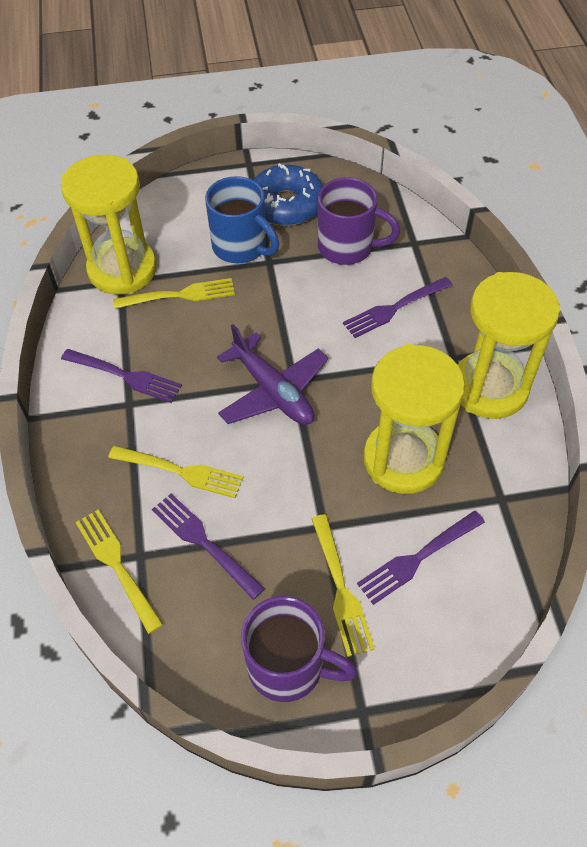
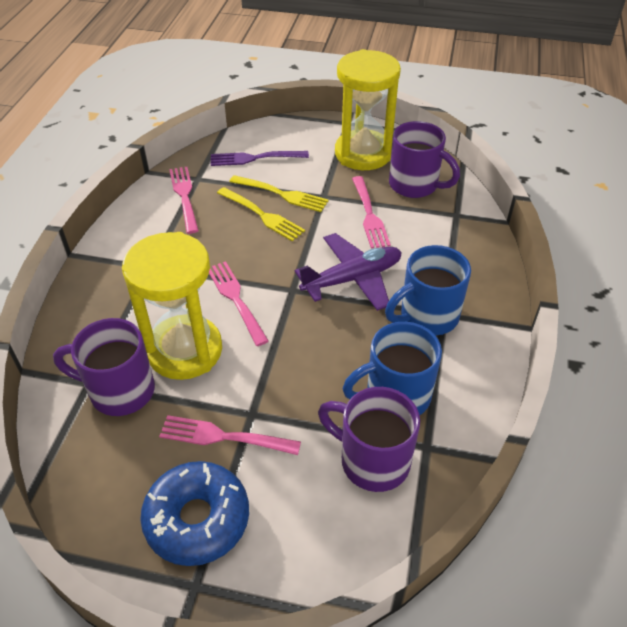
blue mug: 1 -> 2
pink fork: 0 -> 4
purple fork: 4 -> 1
purple mug: 2 -> 3
yellow fork: 4 -> 2
yellow hourglass: 3 -> 2

